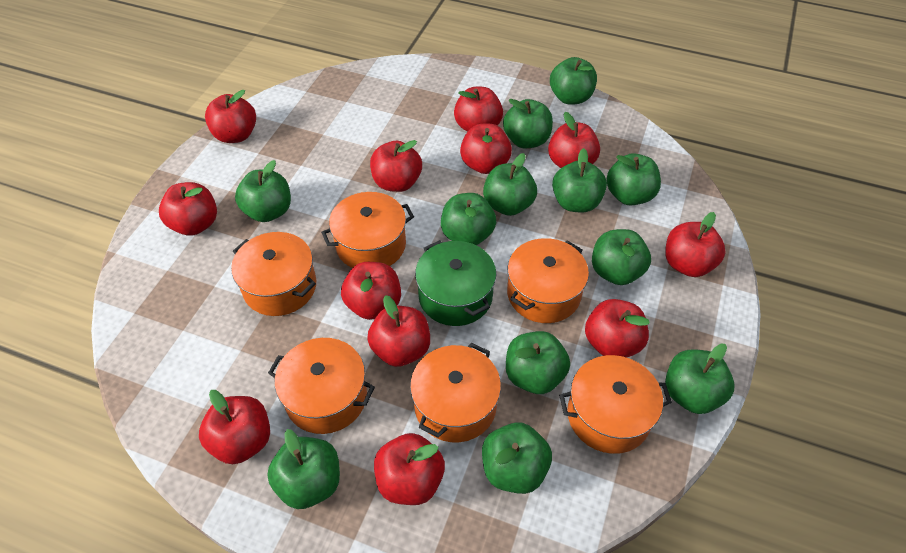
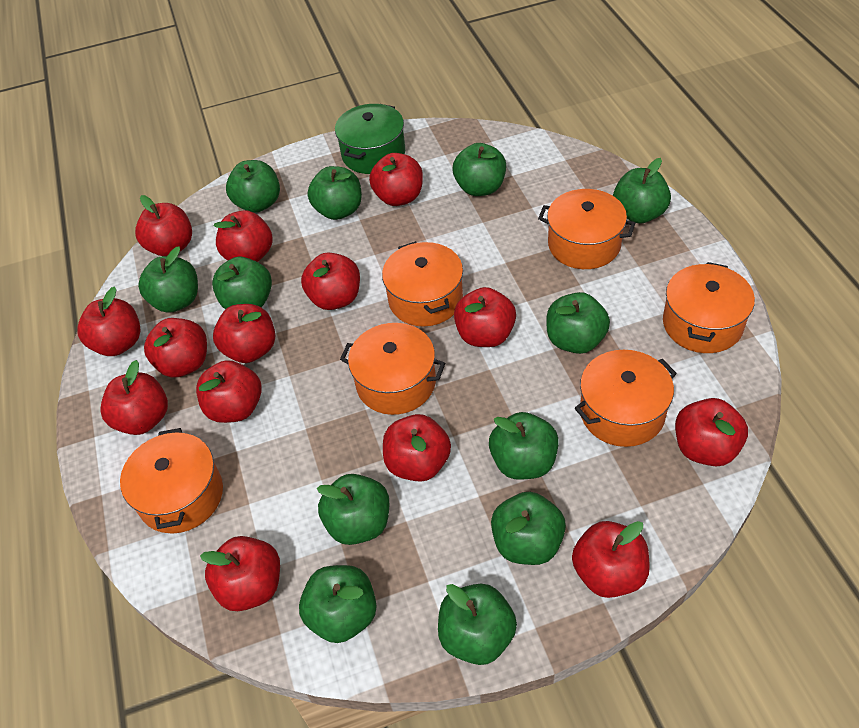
red apple: 12 -> 14

